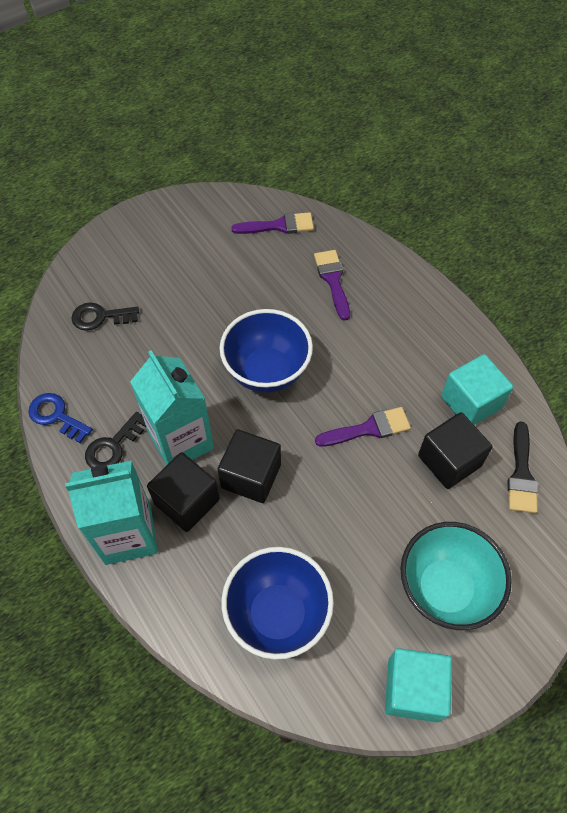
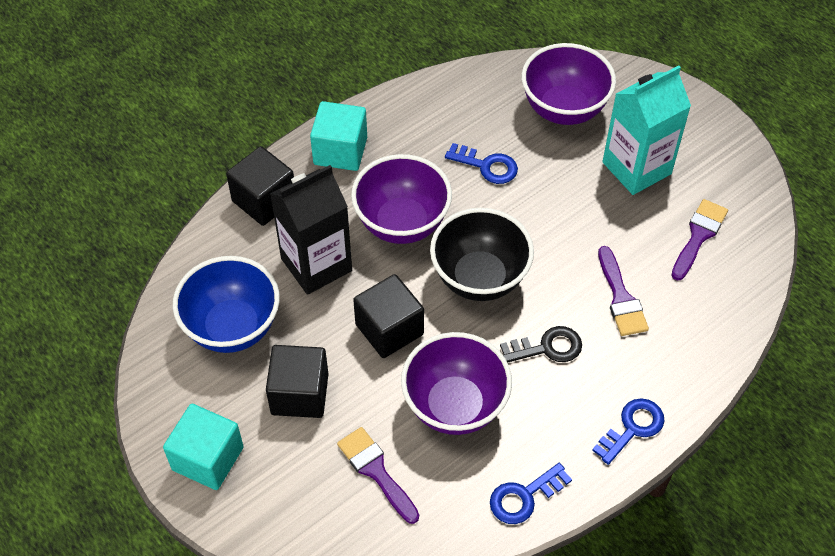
black bowl: 0 -> 1
black brush: 1 -> 0
black carton: 0 -> 1
black key: 2 -> 1
blue bowl: 2 -> 1
blue key: 1 -> 3
purple bowl: 0 -> 3
turquoise bowl: 1 -> 0
turquoise carton: 2 -> 1

